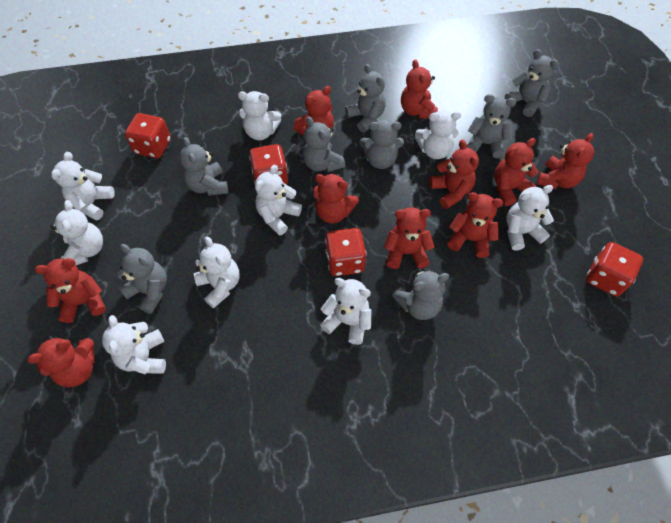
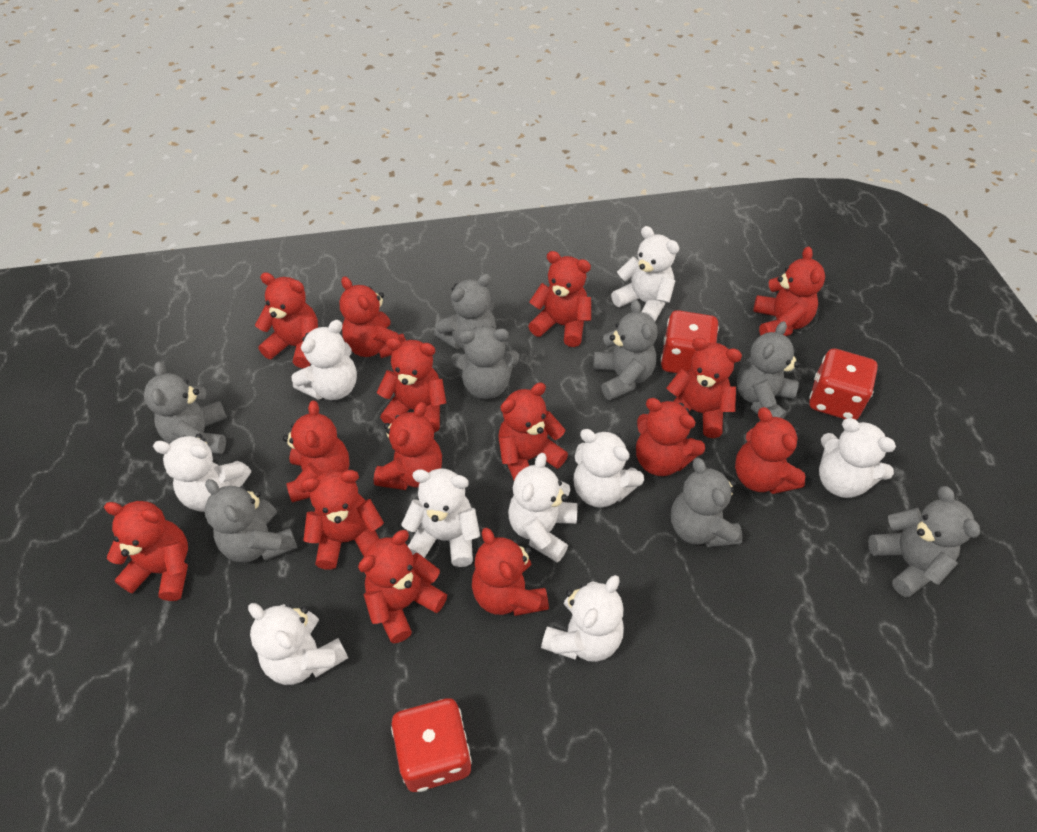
red dice: 4 -> 3
red teddy bear: 10 -> 15

